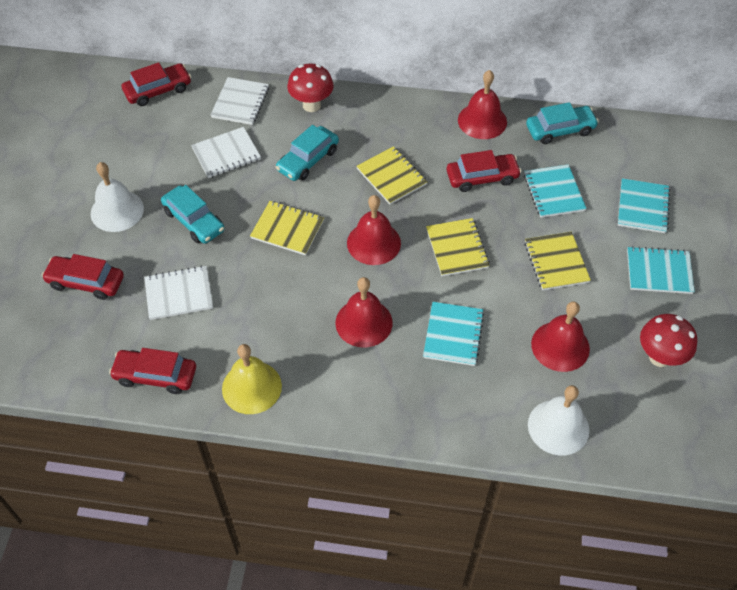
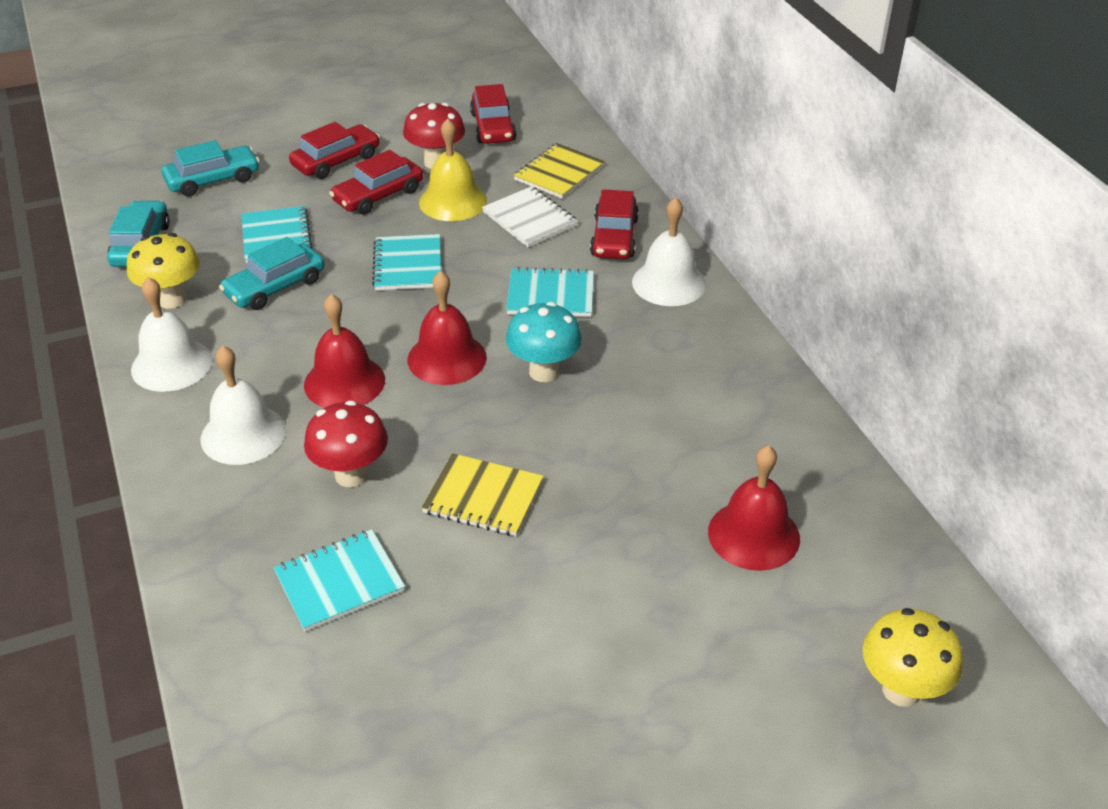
red bell: 4 -> 3
turquoise mushroom: 0 -> 1
white bell: 2 -> 3
white notebook: 3 -> 1
yellow mushroom: 0 -> 2
yellow notebook: 4 -> 2

